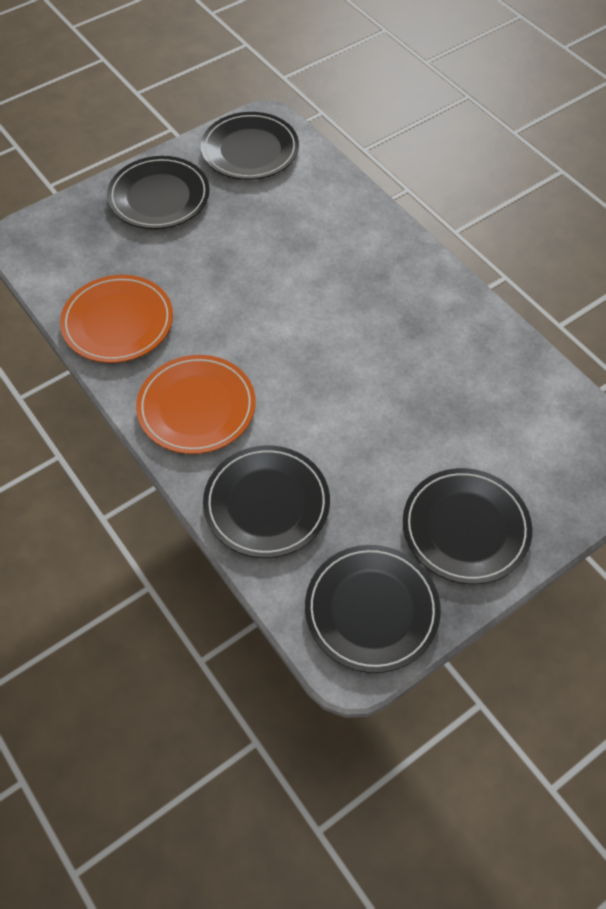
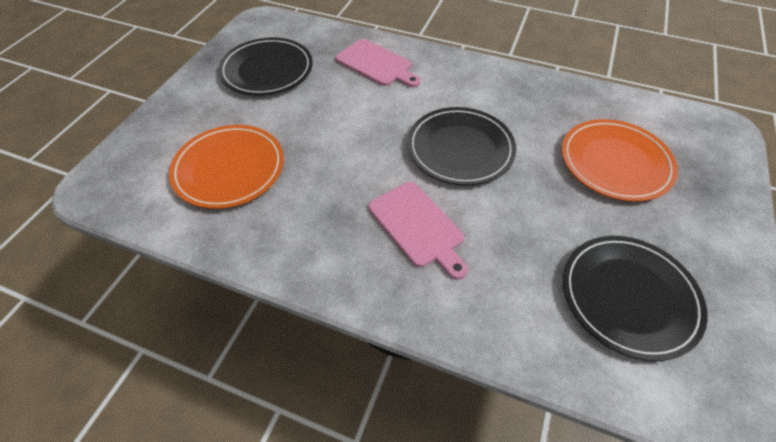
black plate: 5 -> 3
pink cutting board: 0 -> 2

